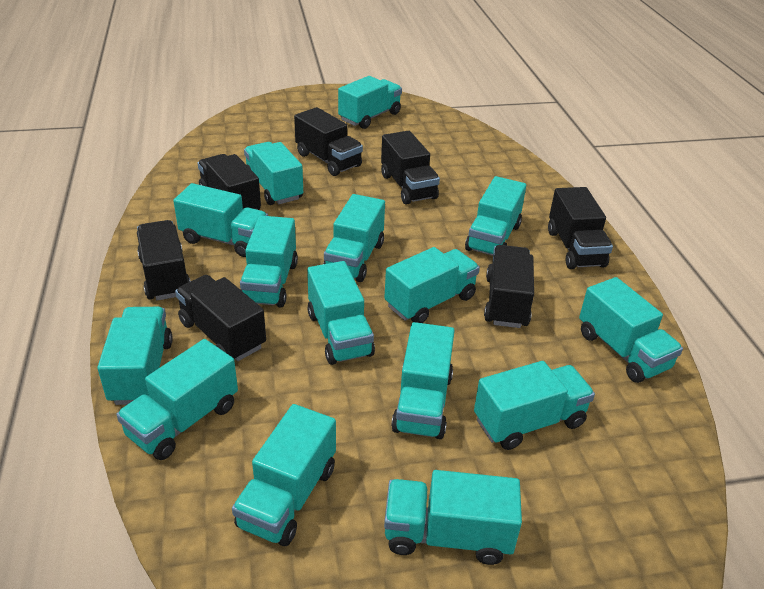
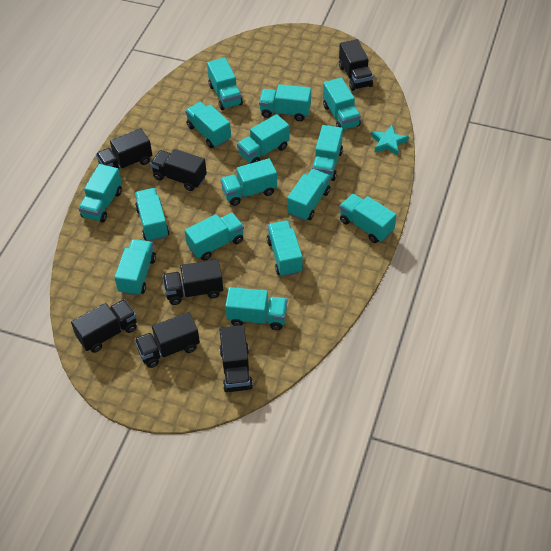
turquoise star: 0 -> 1

